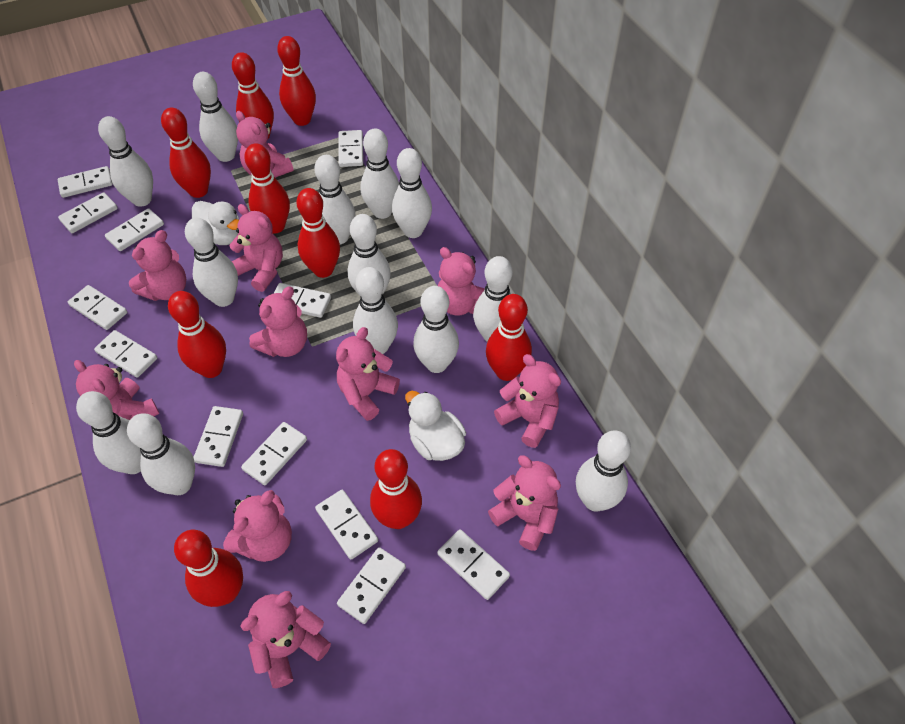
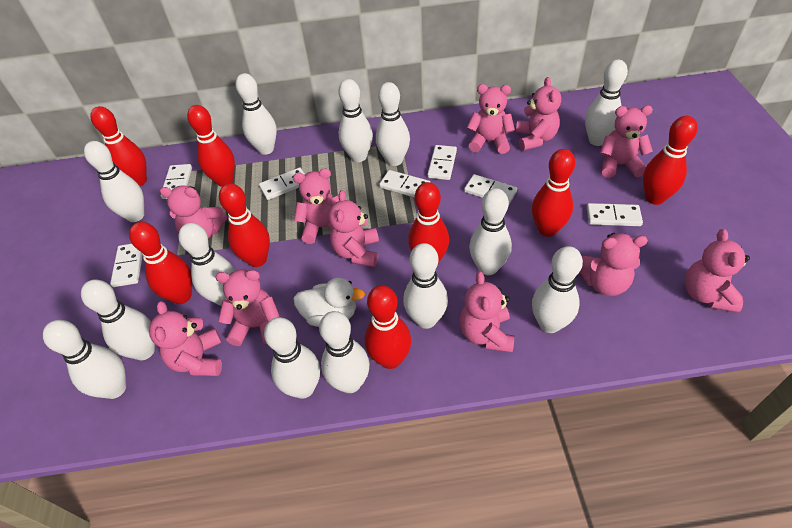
red bowling pin: 9 -> 8
white domino: 12 -> 7
white duck: 2 -> 1

